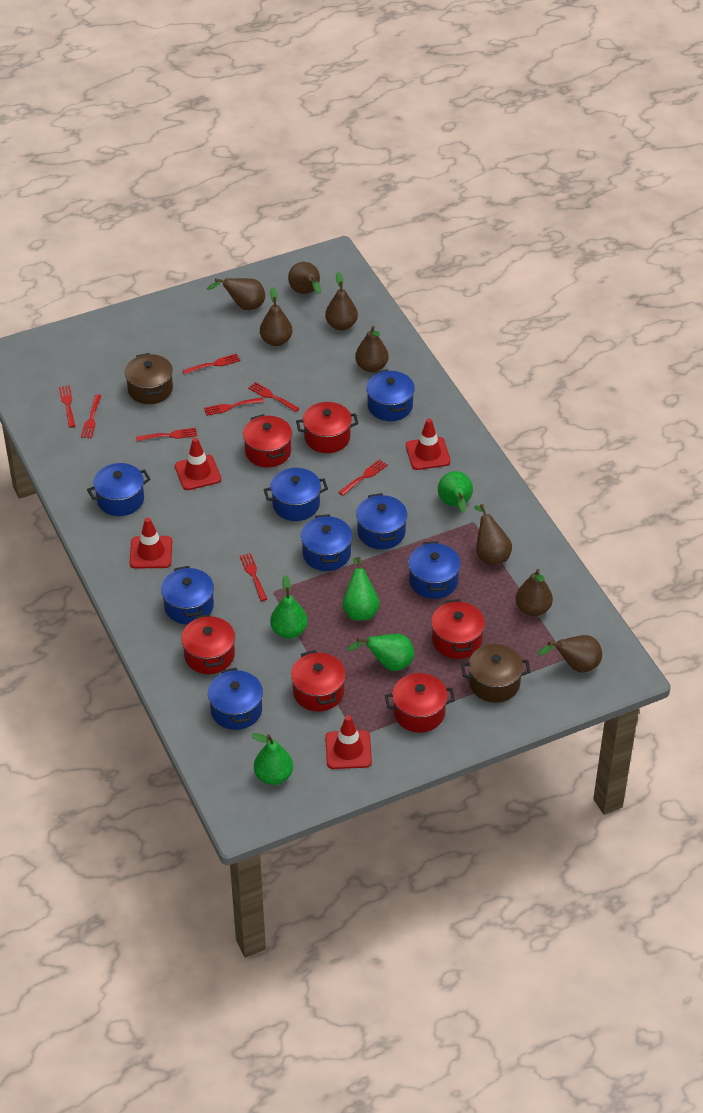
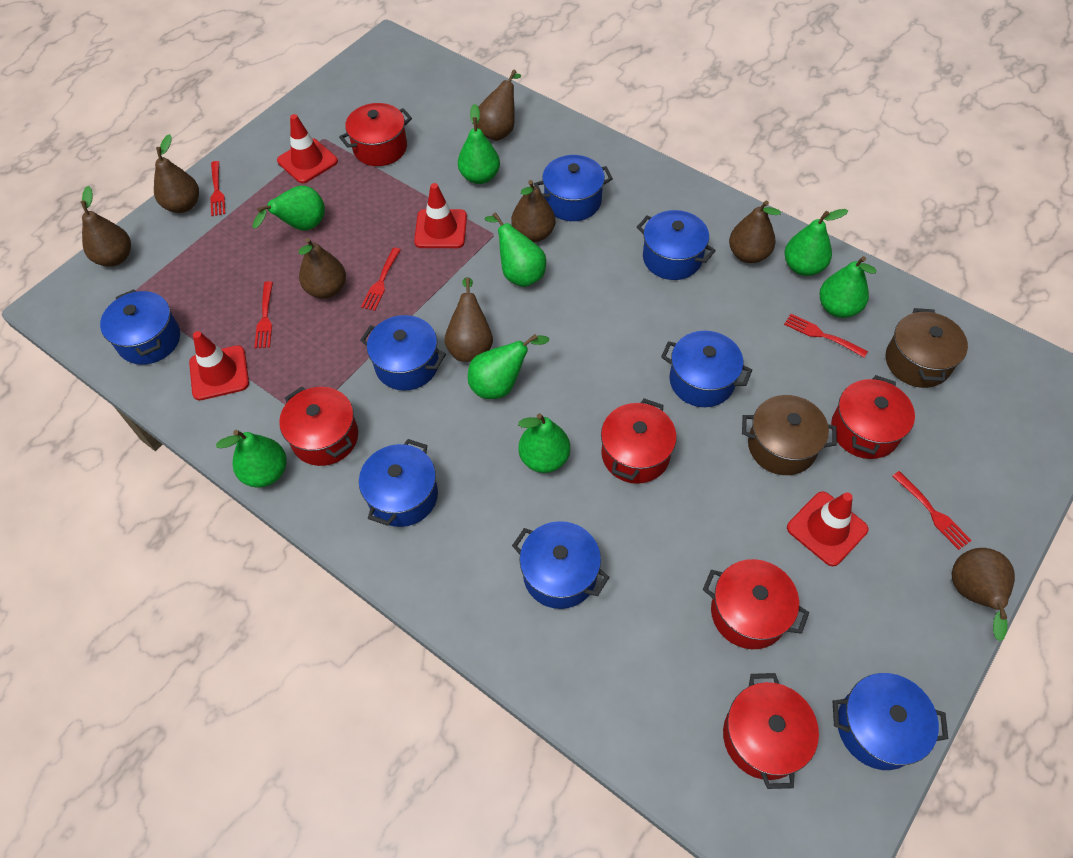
green pear: 5 -> 8
red fork: 8 -> 5

